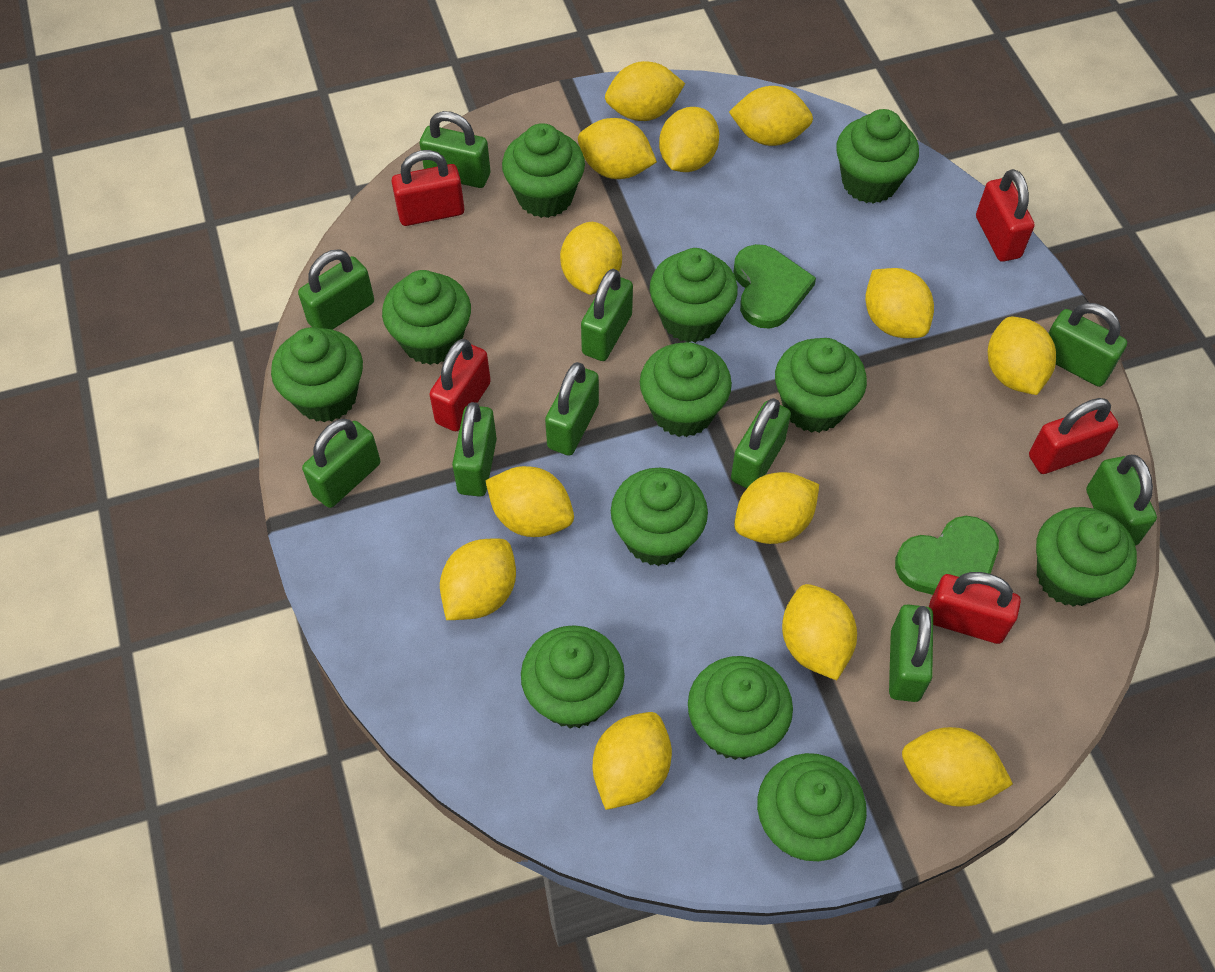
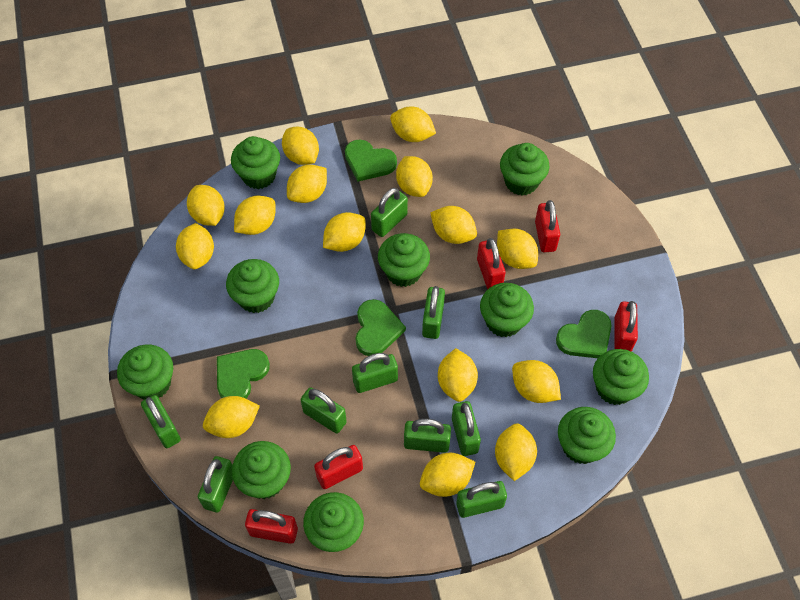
green cupcake: 12 -> 10
green heart: 2 -> 4
green padlock: 10 -> 9
yellow lemon: 13 -> 15

